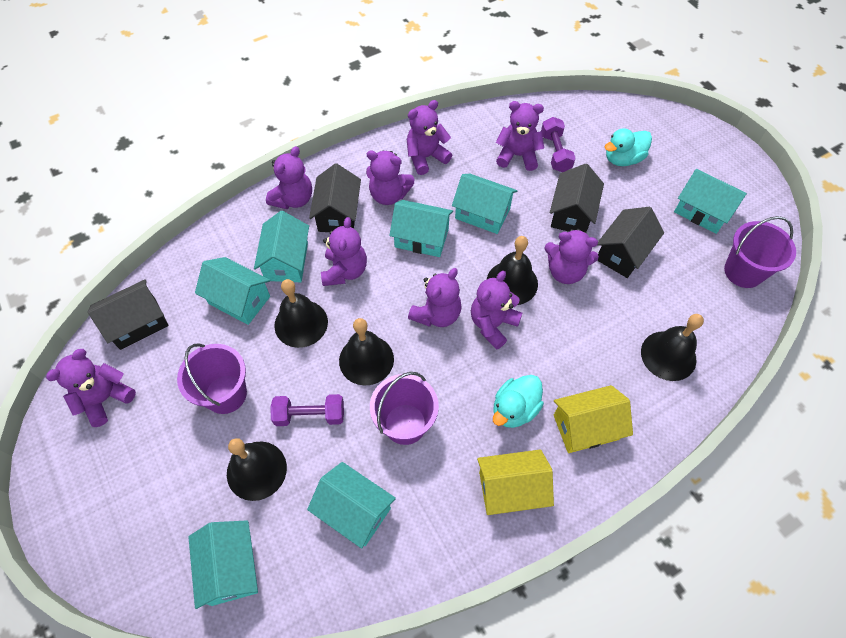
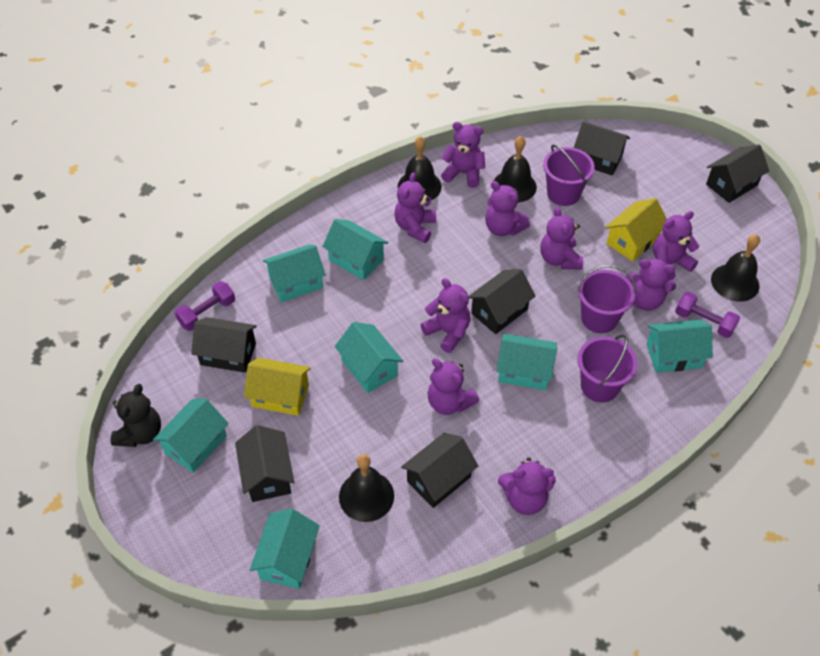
black bell: 5 -> 4
black house: 4 -> 6
black teddy bear: 0 -> 1
turquoise duck: 2 -> 0

